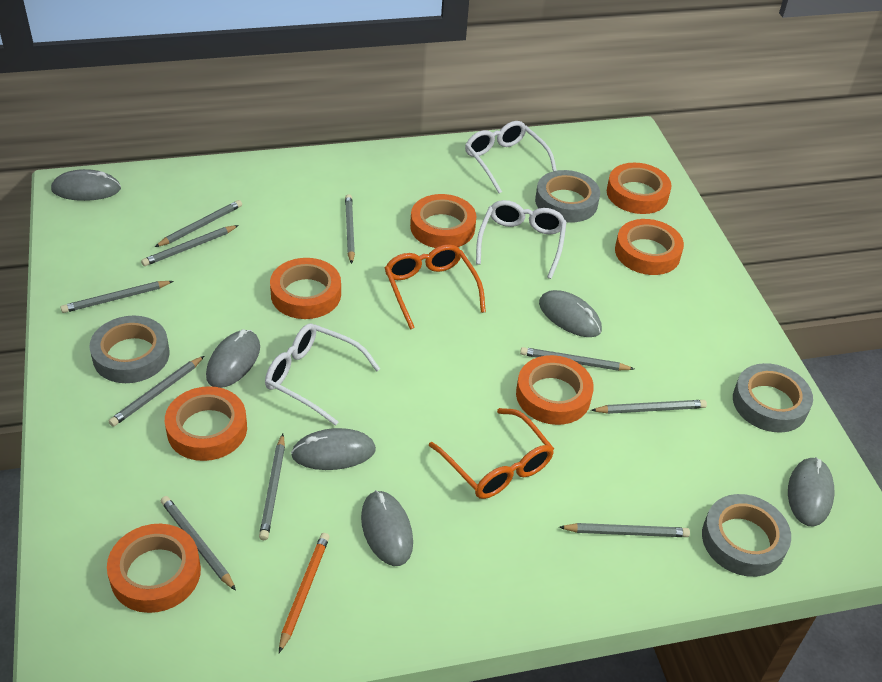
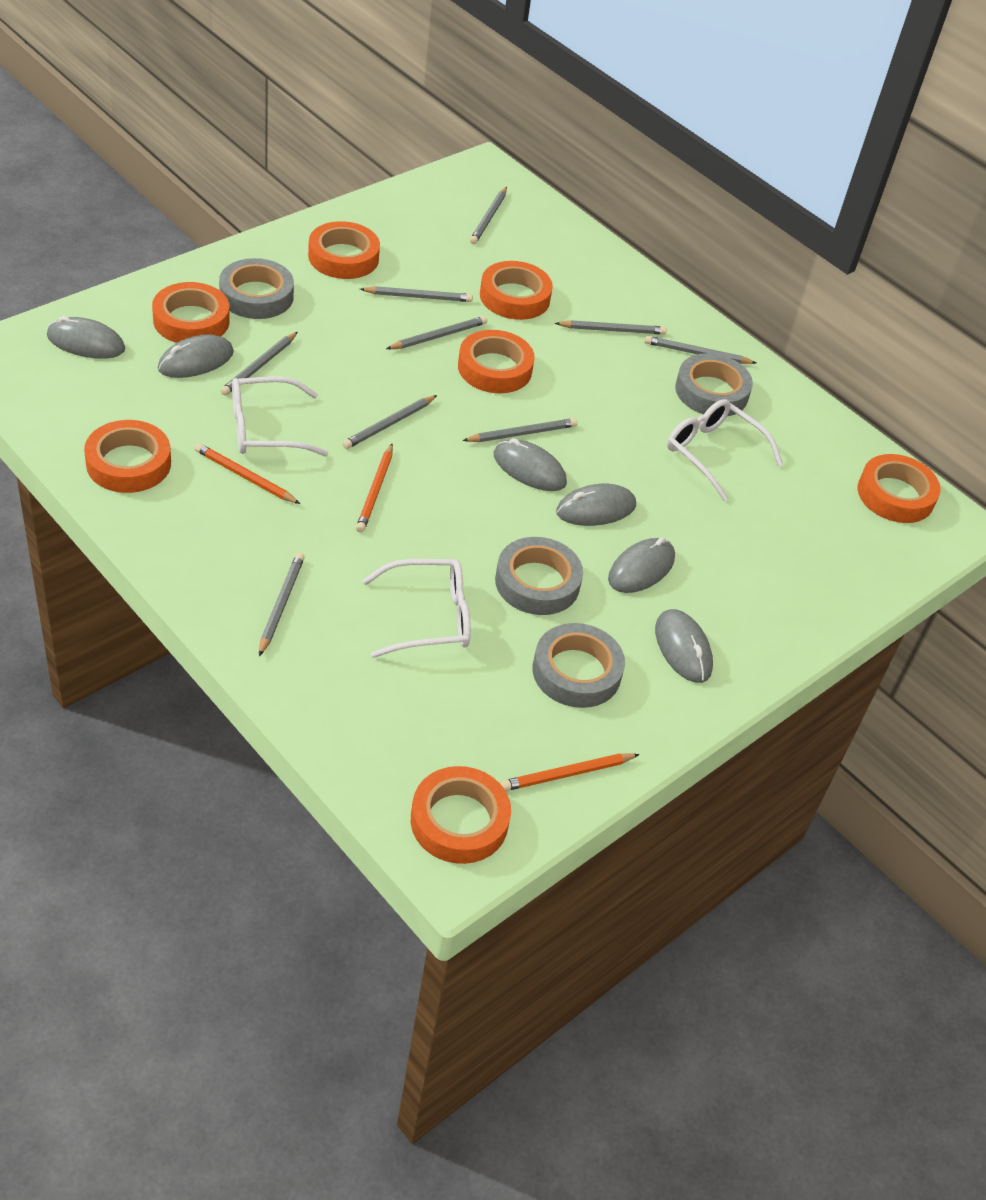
grey pencil: 10 -> 9
orange glasses: 2 -> 0
orange pencil: 1 -> 3

